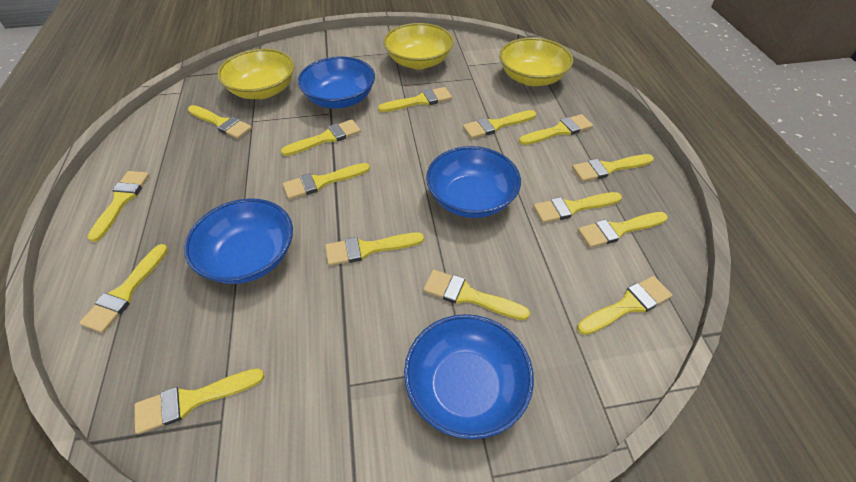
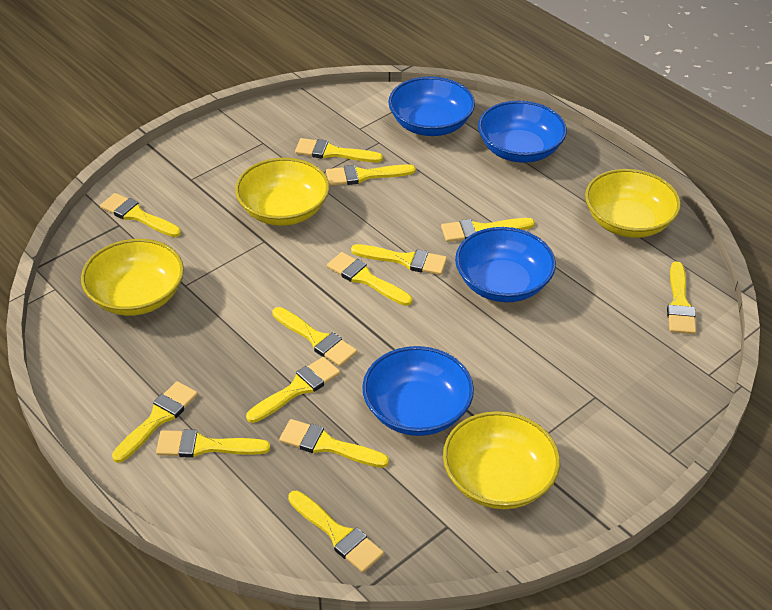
yellow bowl: 3 -> 4
yellow brush: 15 -> 13

